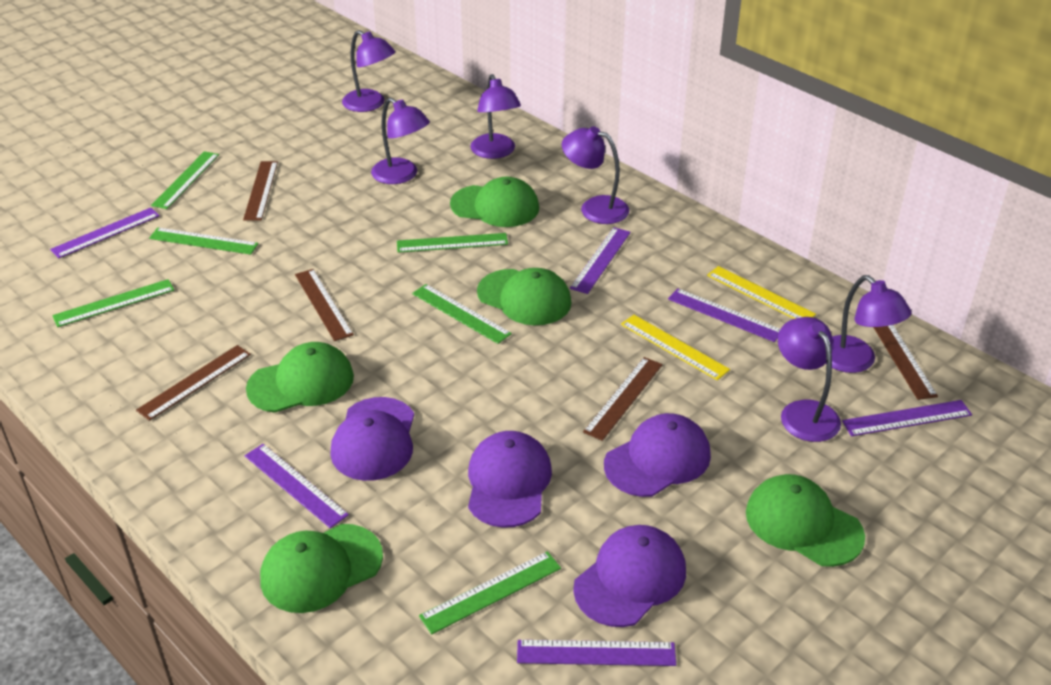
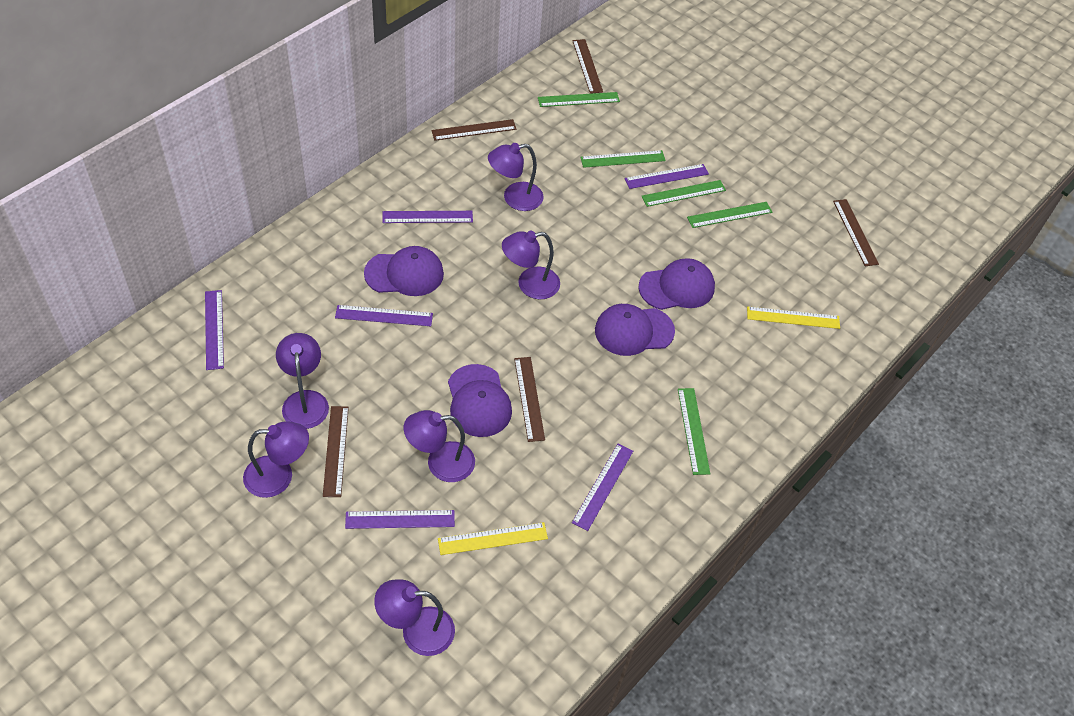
green cap: 5 -> 0
green ruler: 6 -> 5

